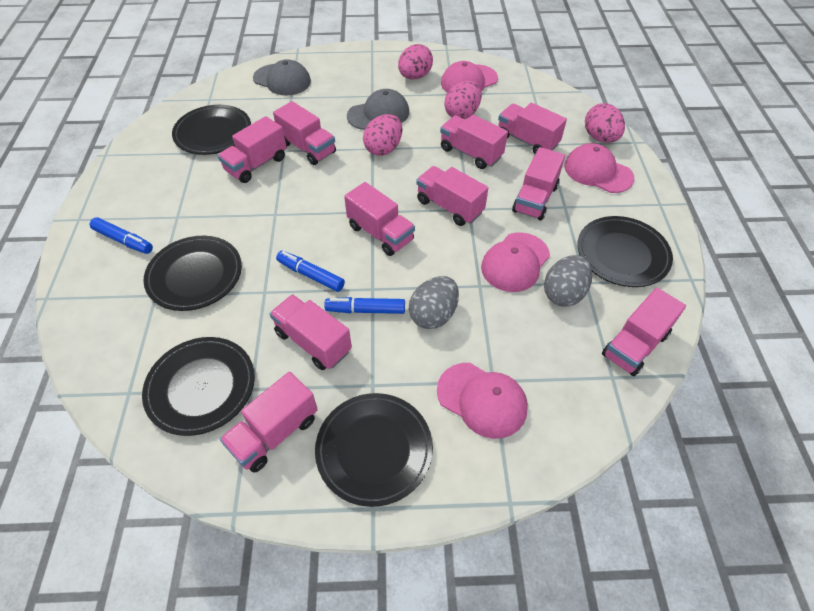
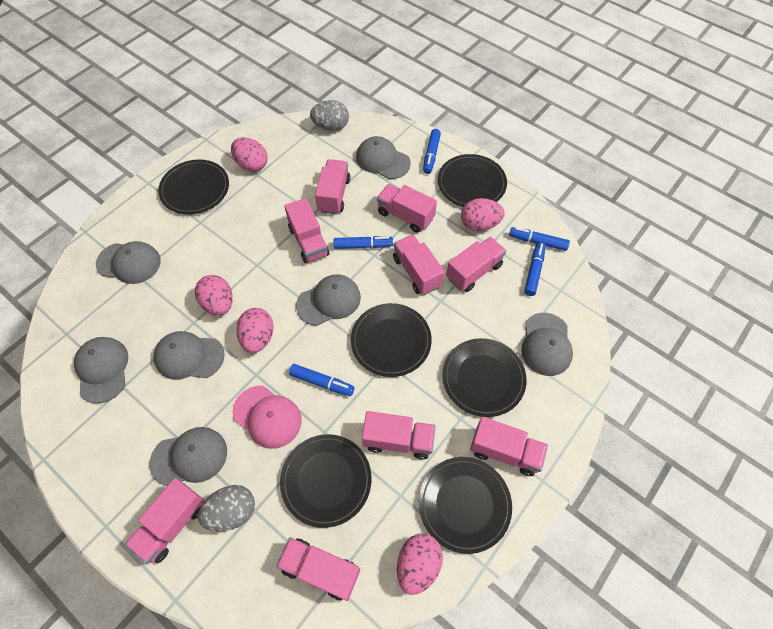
black plate: 5 -> 6
blue marker: 3 -> 5
grey cap: 2 -> 7
pink cap: 4 -> 1
pink egg: 4 -> 5
pink truck: 10 -> 9

